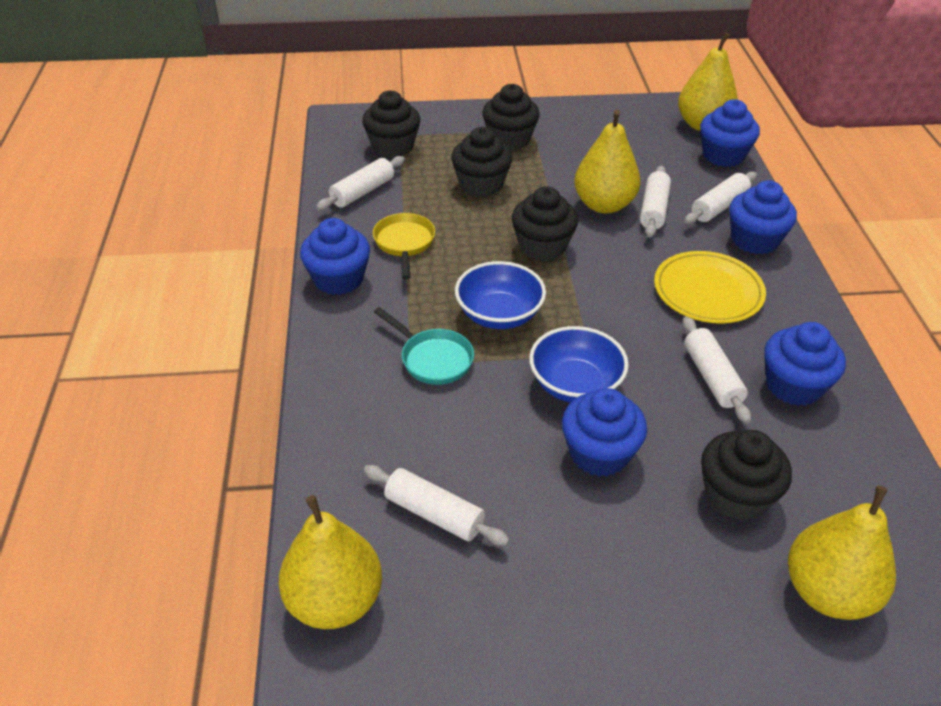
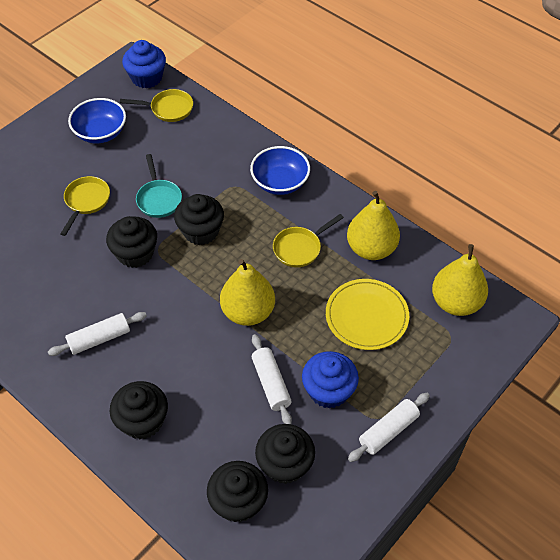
blue cupcake: 5 -> 2
white rolling pin: 5 -> 3
yellow pan: 1 -> 3
yellow pear: 4 -> 3

